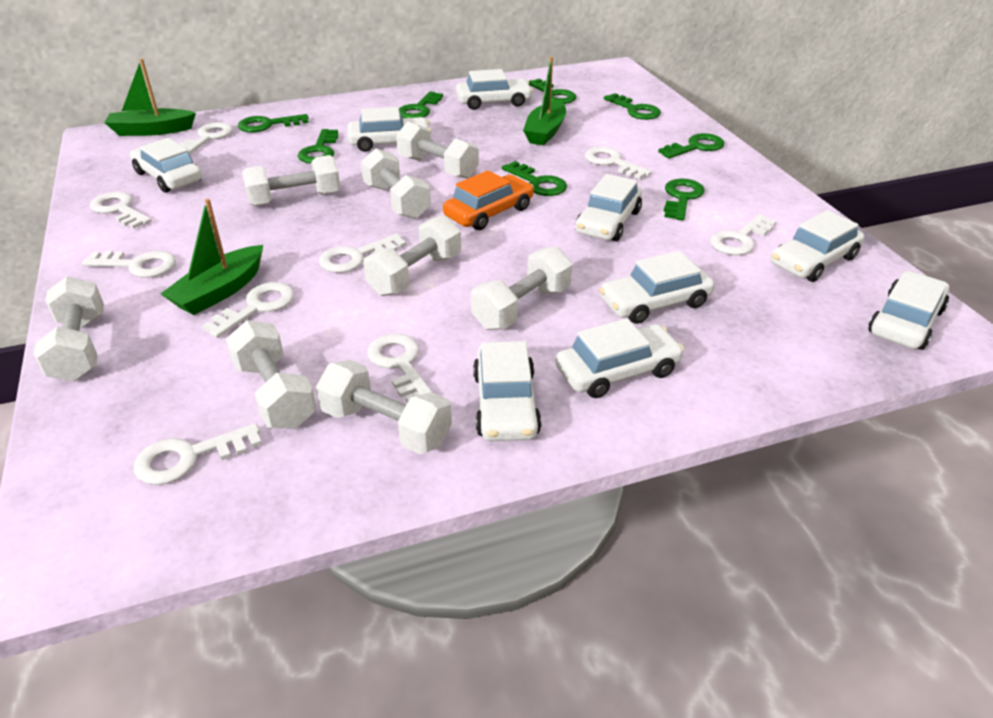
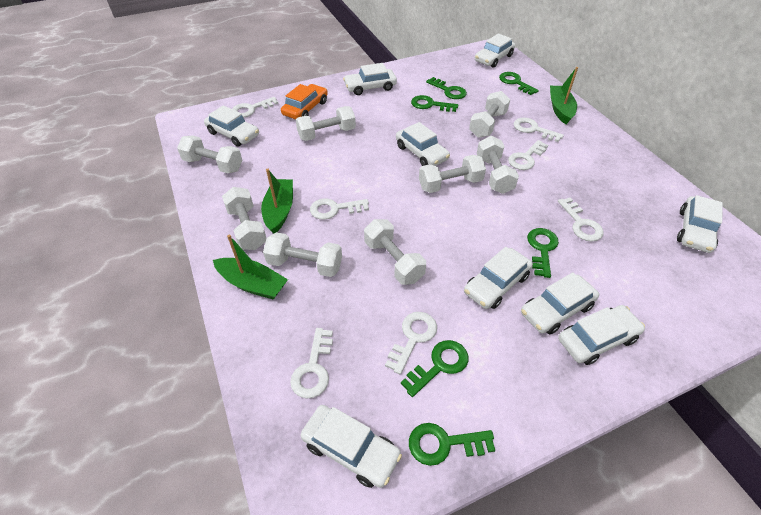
green key: 8 -> 6
white key: 9 -> 7

